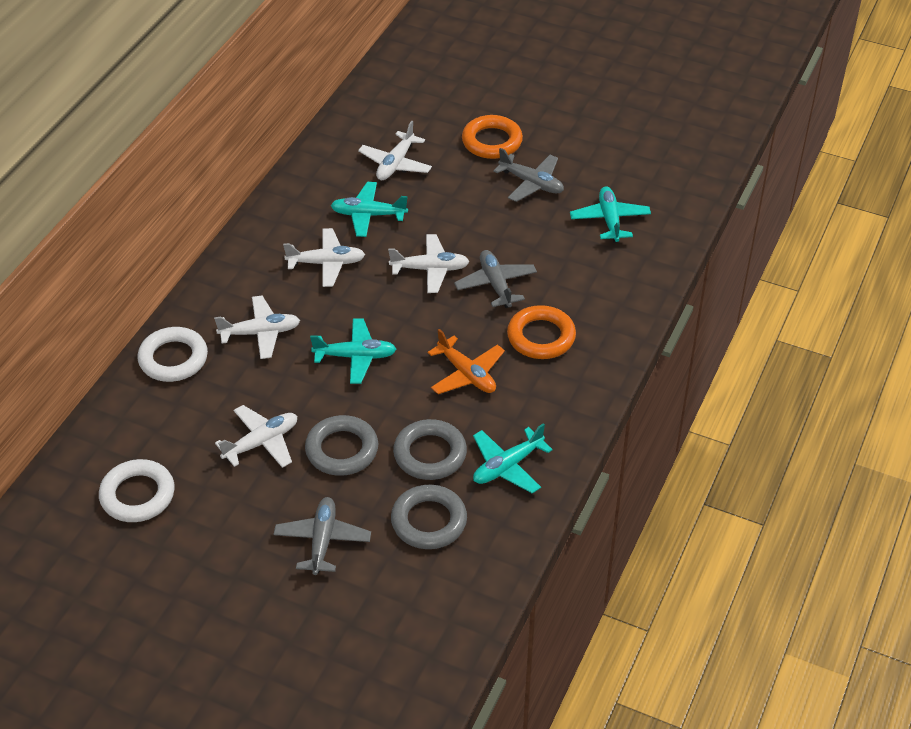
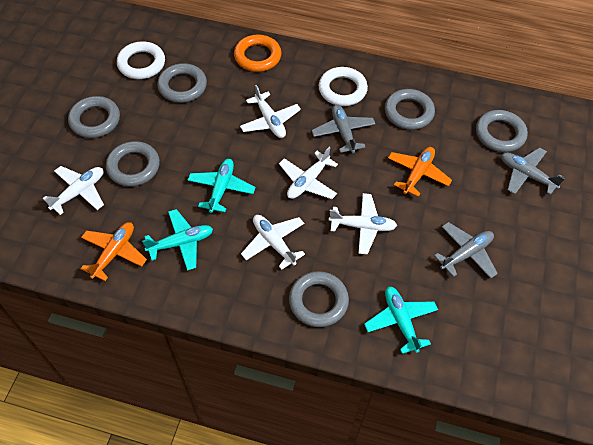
grey ring: 3 -> 6
orange plane: 1 -> 2
orange ring: 2 -> 1
turquoise plane: 4 -> 3

